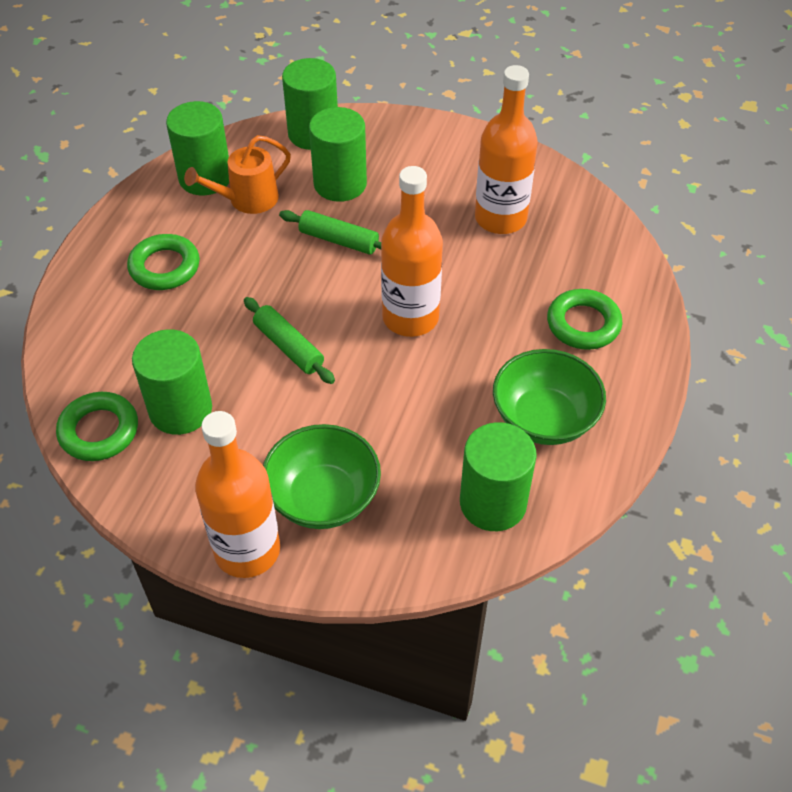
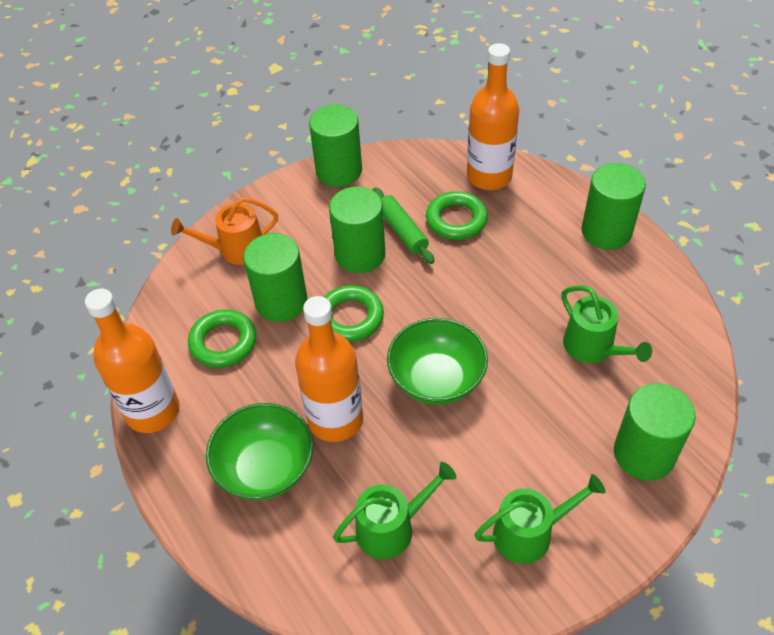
green rolling pin: 2 -> 1
green watering can: 0 -> 3

